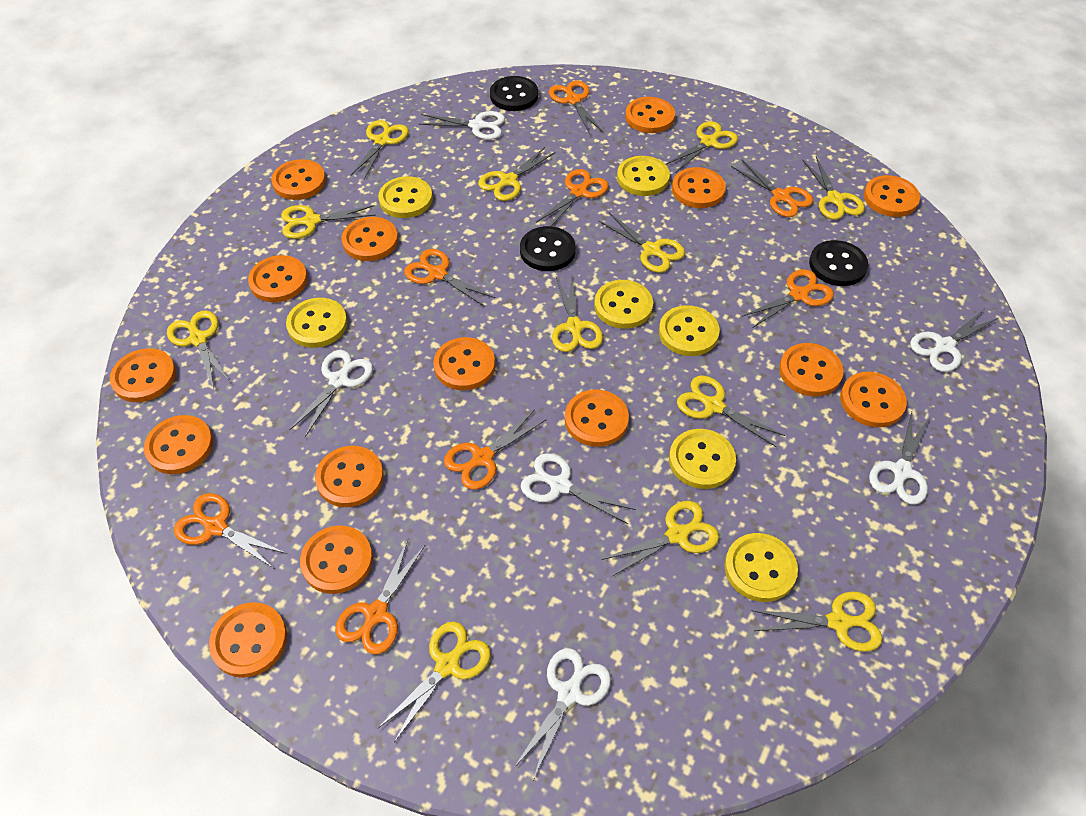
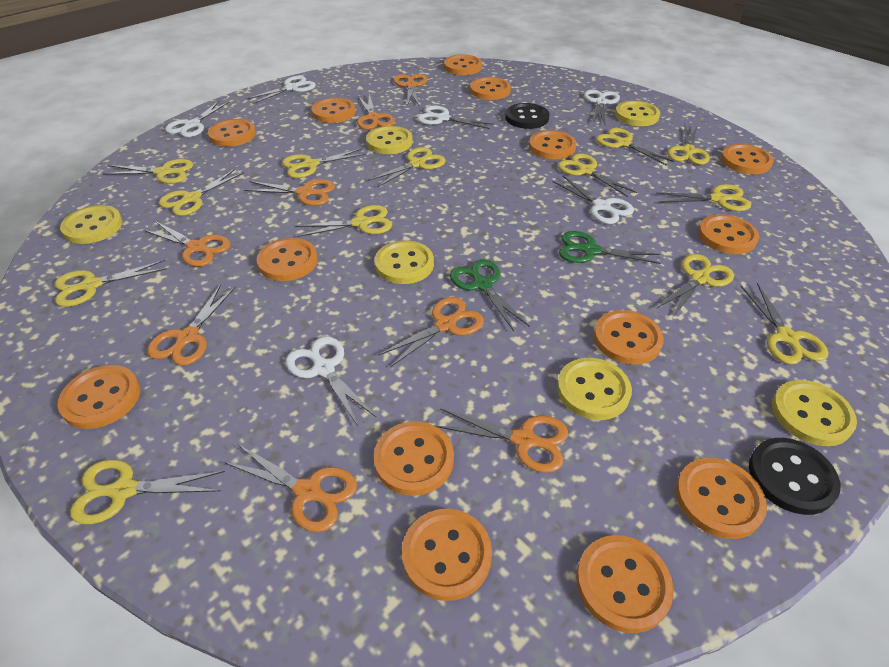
black button: 3 -> 2
green scissors: 0 -> 2
orange button: 15 -> 14
yellow button: 7 -> 6
yellow scissors: 12 -> 13

